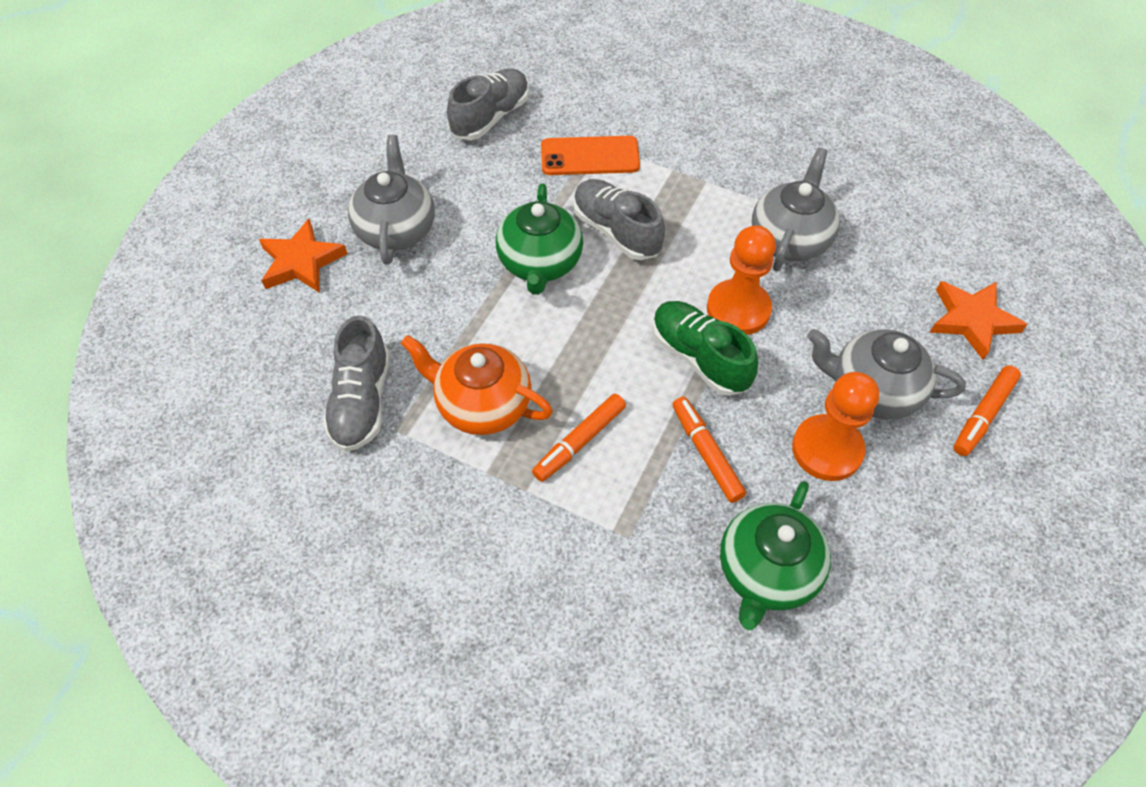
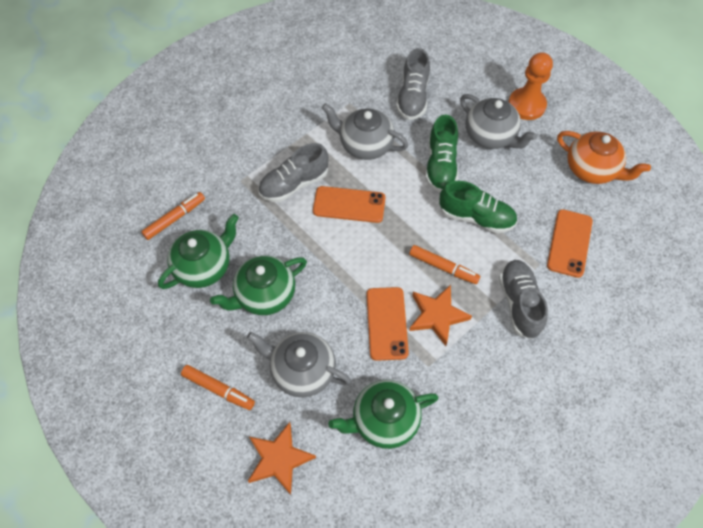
green shoe: 1 -> 2
green teapot: 2 -> 3
orange pawn: 2 -> 1
orange phone: 1 -> 3

